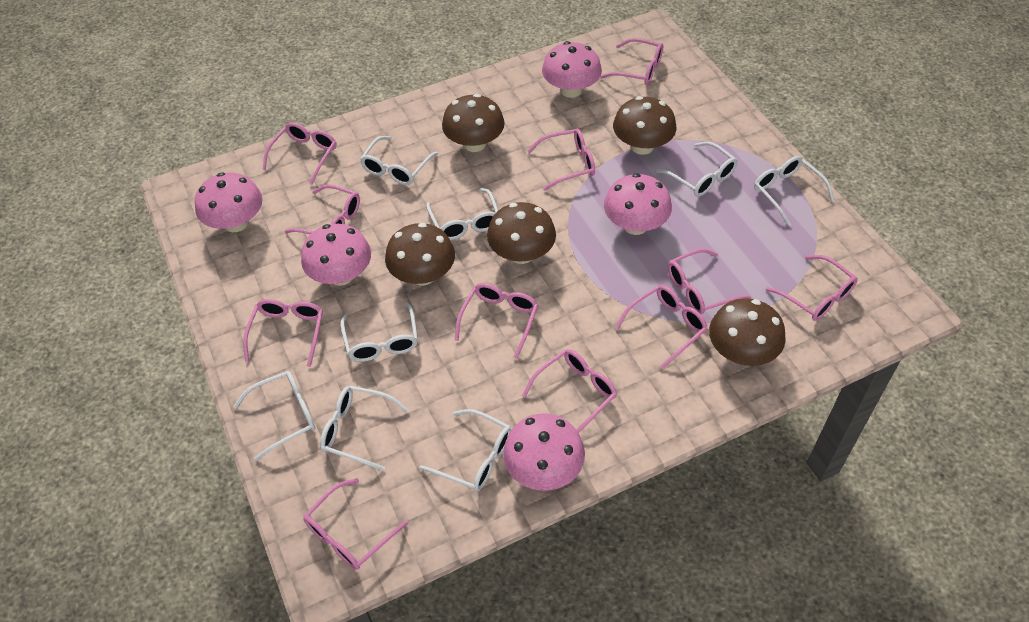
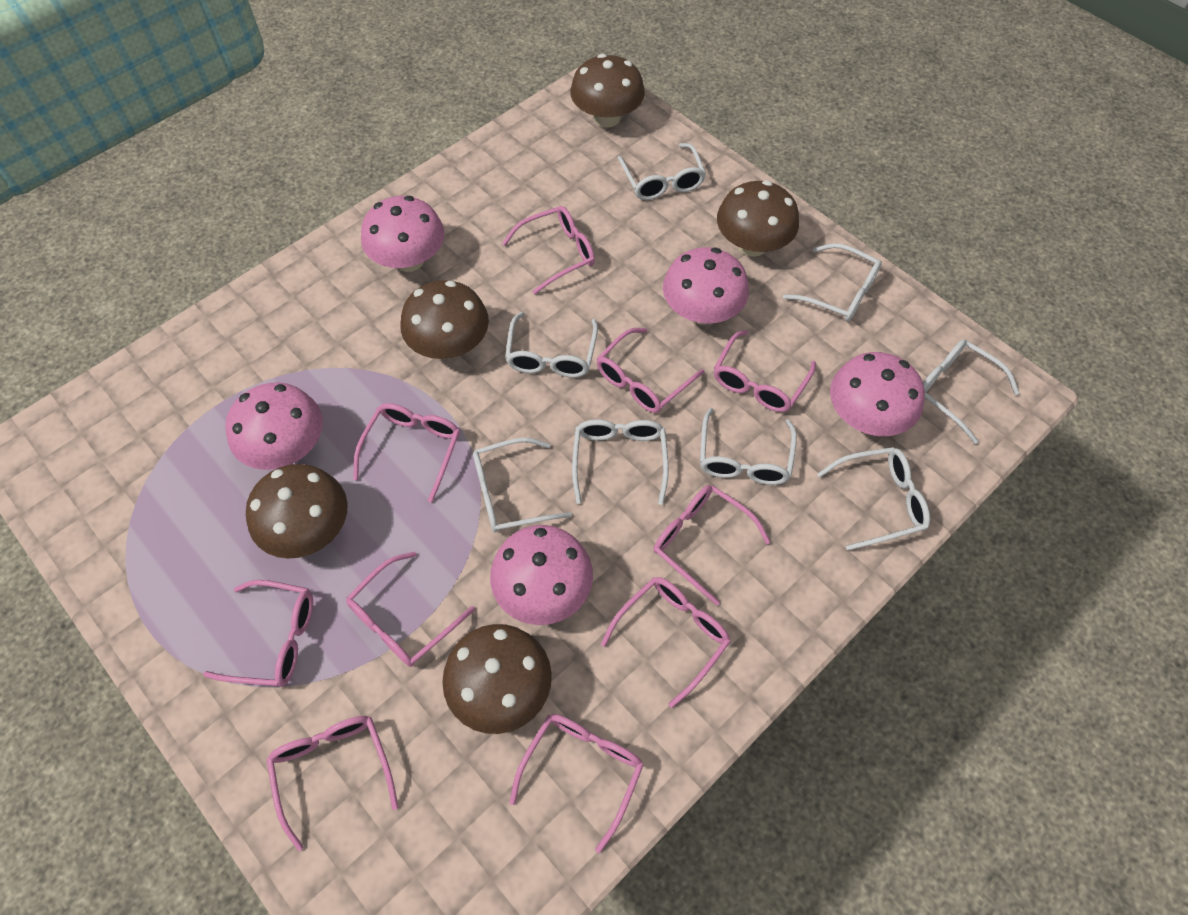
pink glasses: 11 -> 10

